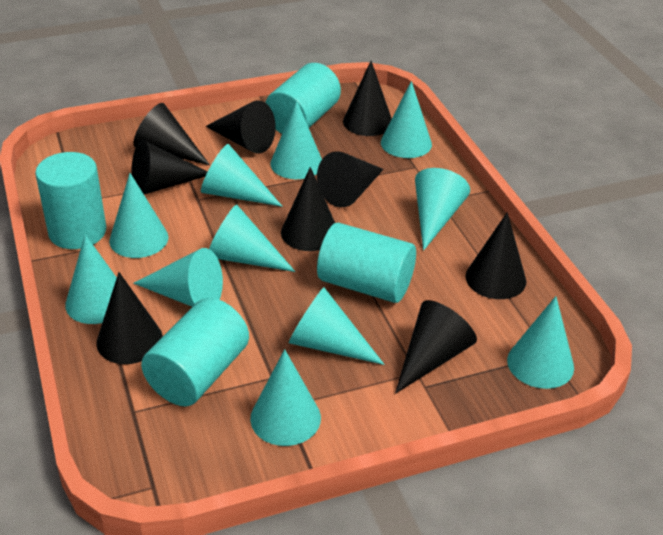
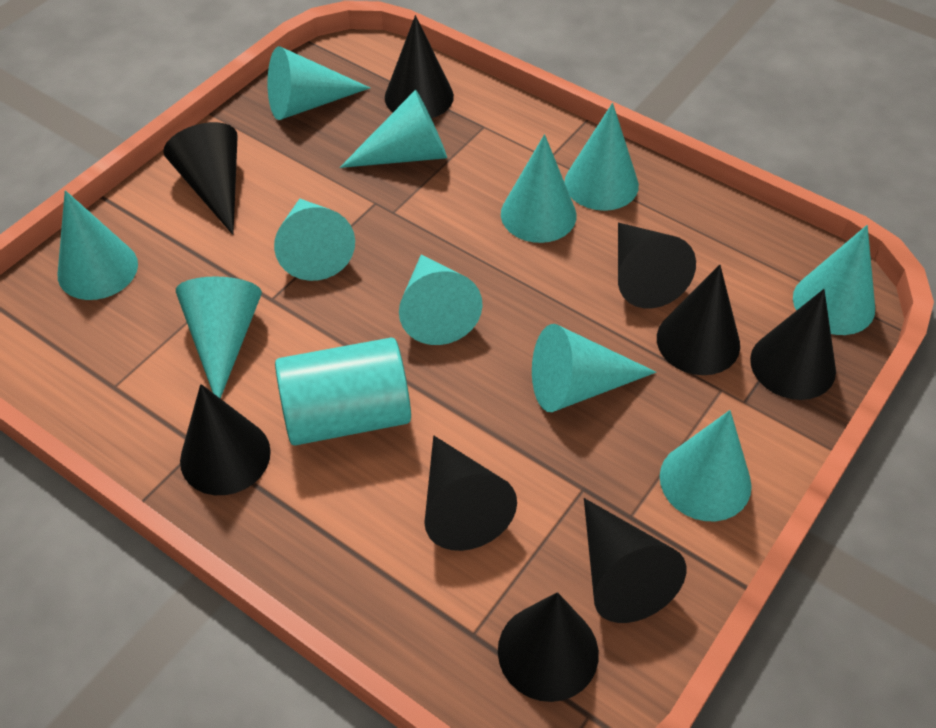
turquoise cylinder: 4 -> 1

